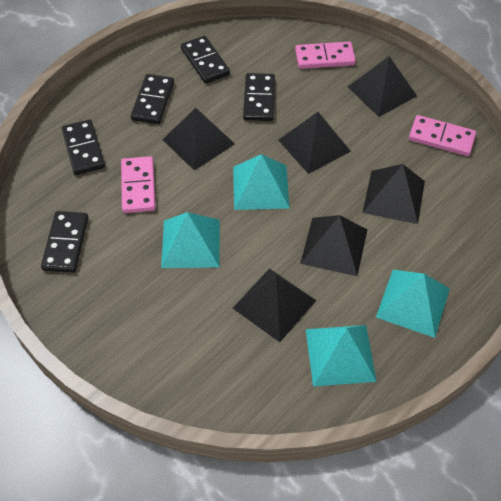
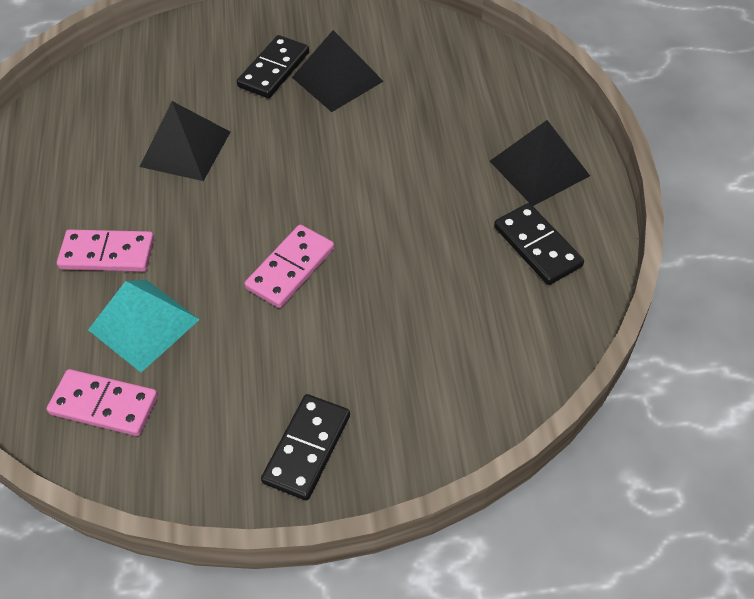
black domino: 5 -> 3
black pyramid: 6 -> 3
turquoise pyramid: 4 -> 1

